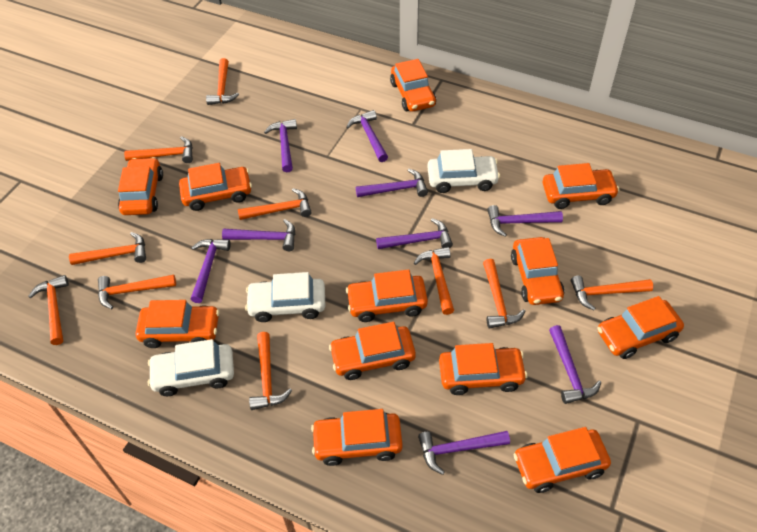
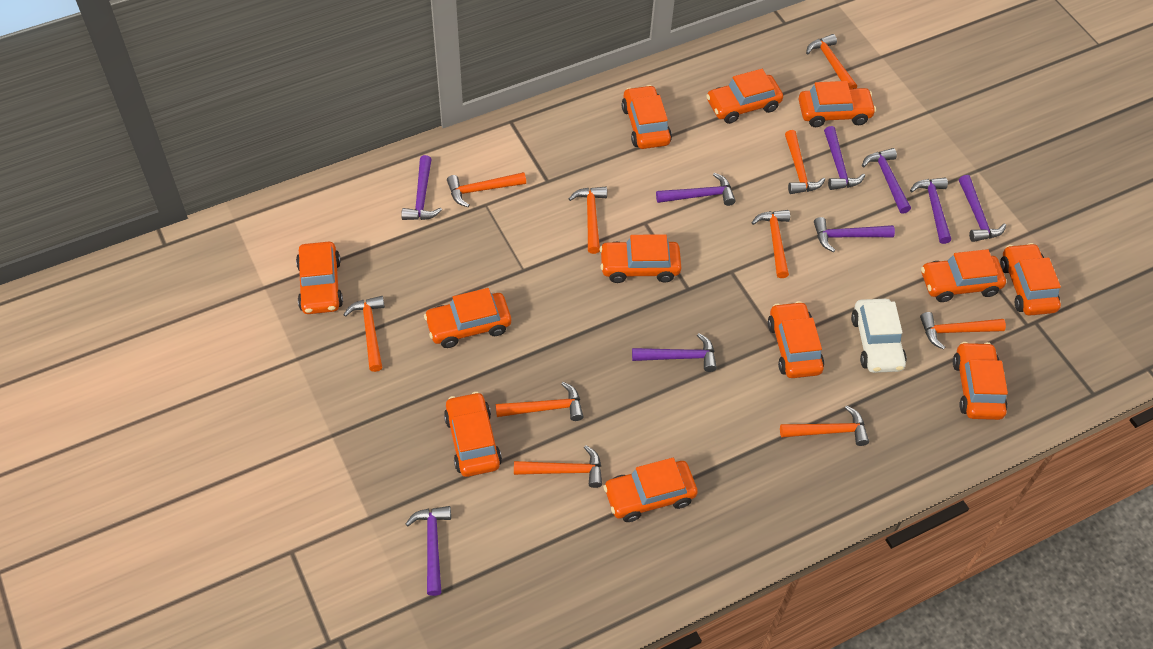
white car: 3 -> 1

